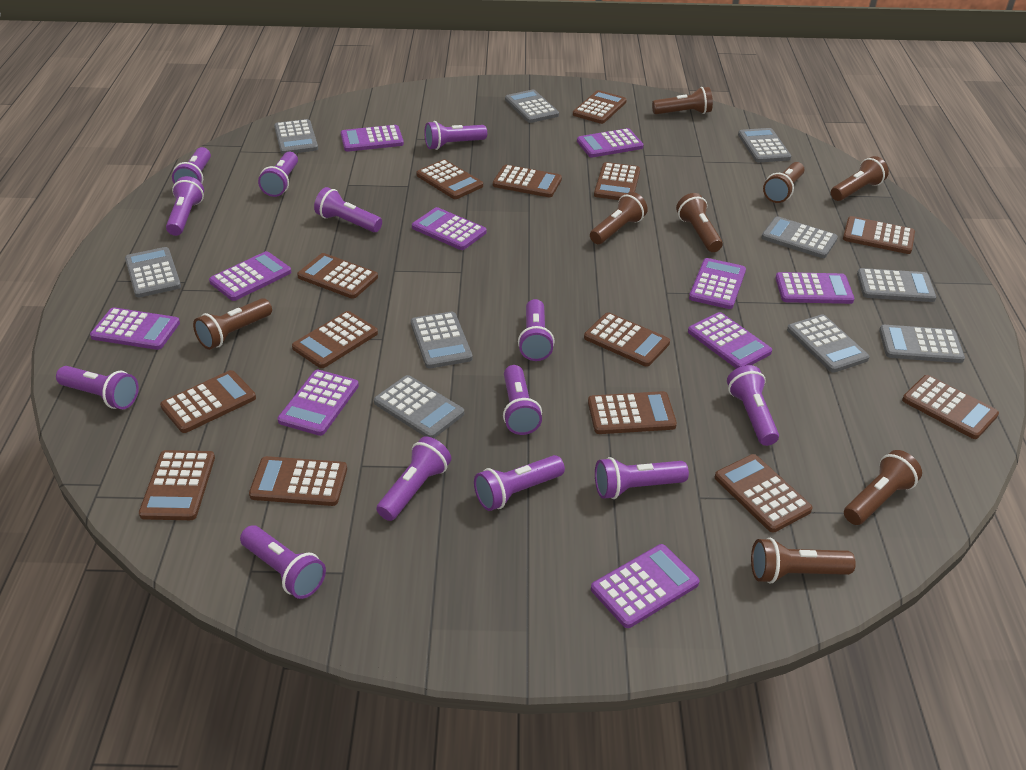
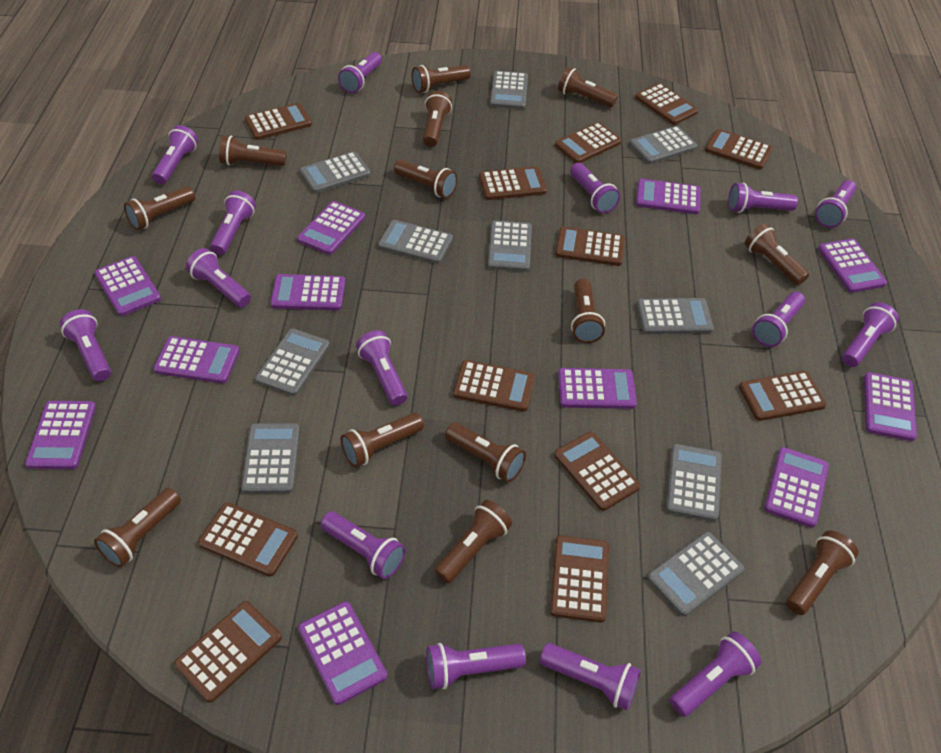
brown calculator: 14 -> 12
brown flashlight: 8 -> 13
purple calculator: 10 -> 11
purple flashlight: 13 -> 15

